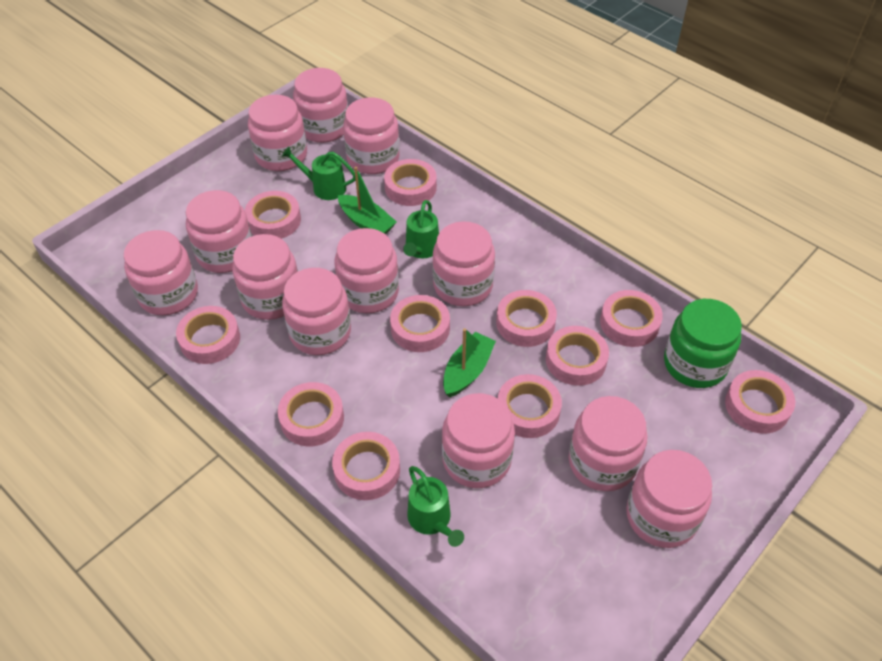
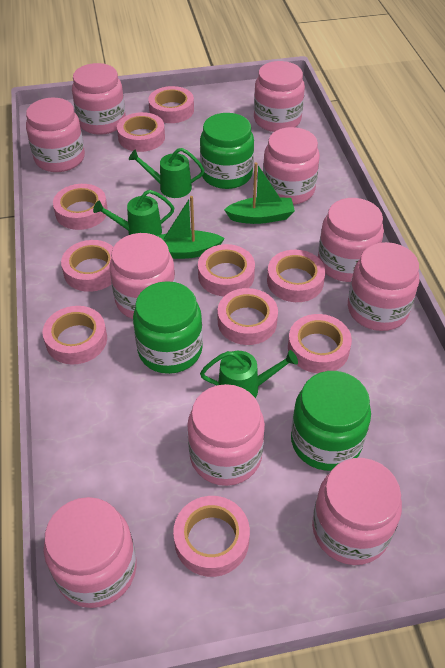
green jar: 1 -> 3
pink jar: 12 -> 10
pink tape: 11 -> 10

